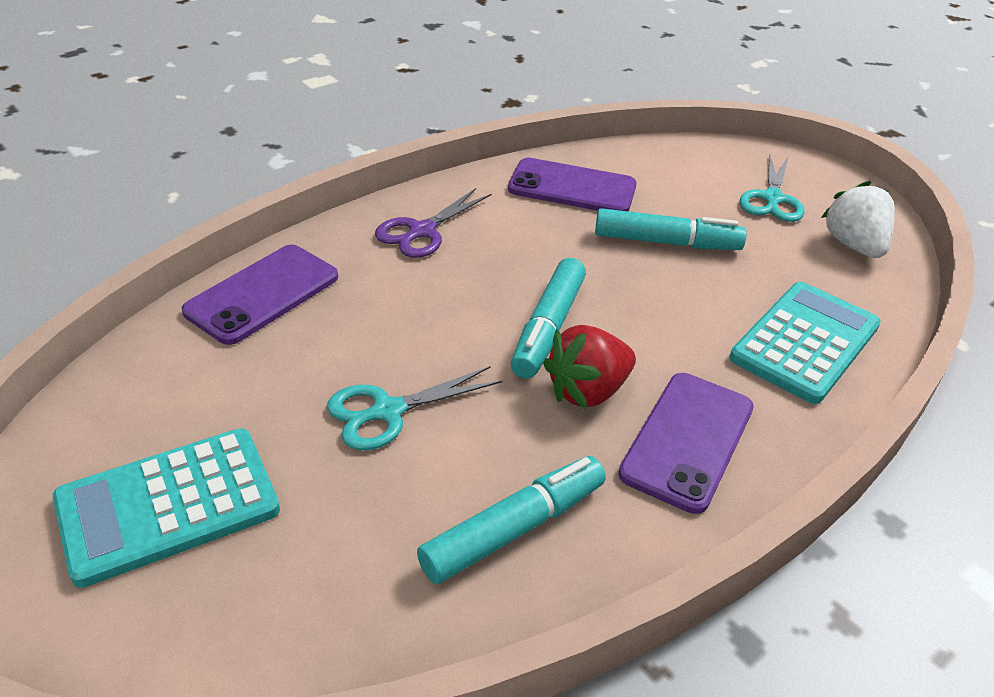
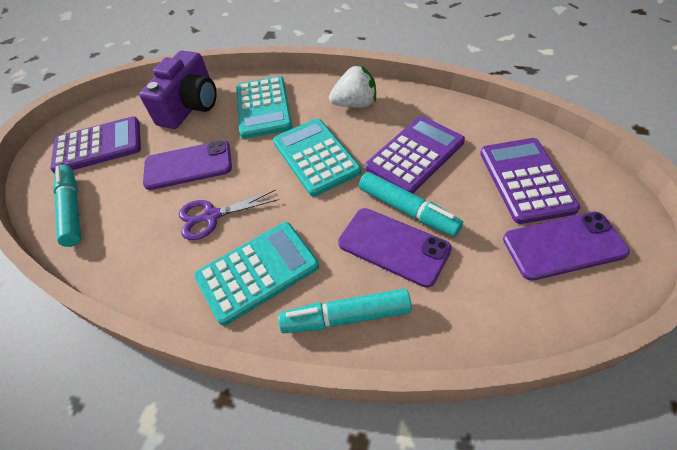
purple calculator: 0 -> 3
purple camera: 0 -> 1
red strawberry: 1 -> 0
turquoise calculator: 2 -> 3
turquoise scissors: 2 -> 0

